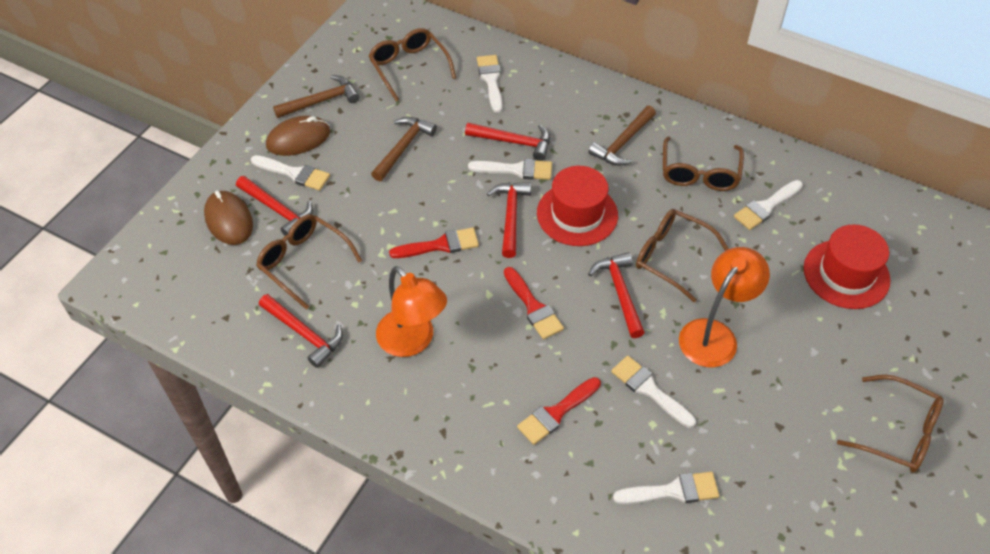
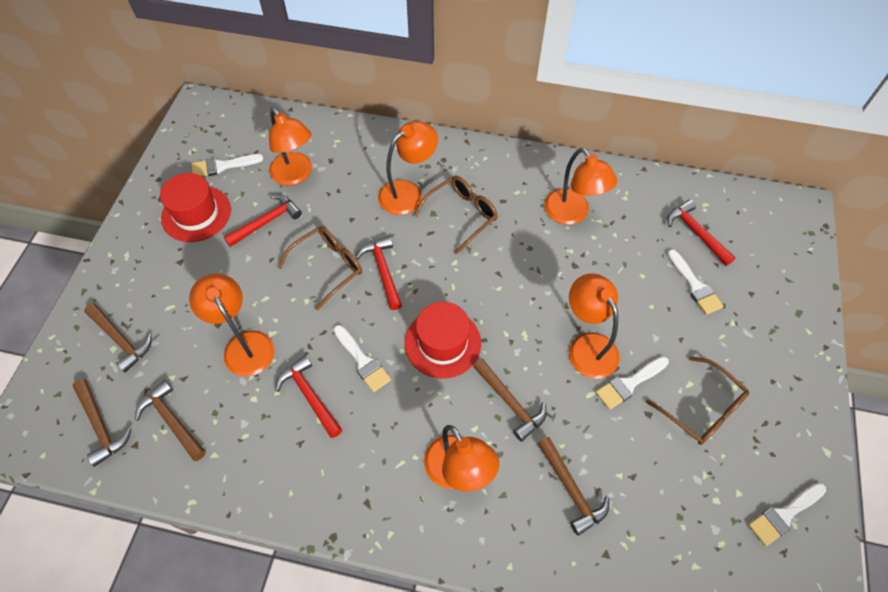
brown glasses: 5 -> 3
brown hammer: 3 -> 5
brown mouse: 2 -> 0
orange lamp: 2 -> 6
red brush: 3 -> 0
red hammer: 5 -> 4
white brush: 6 -> 5

